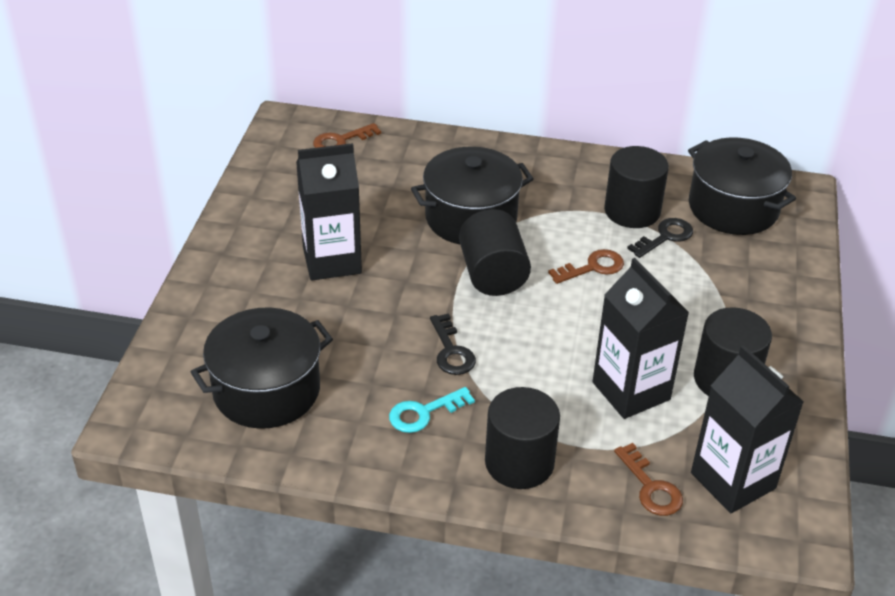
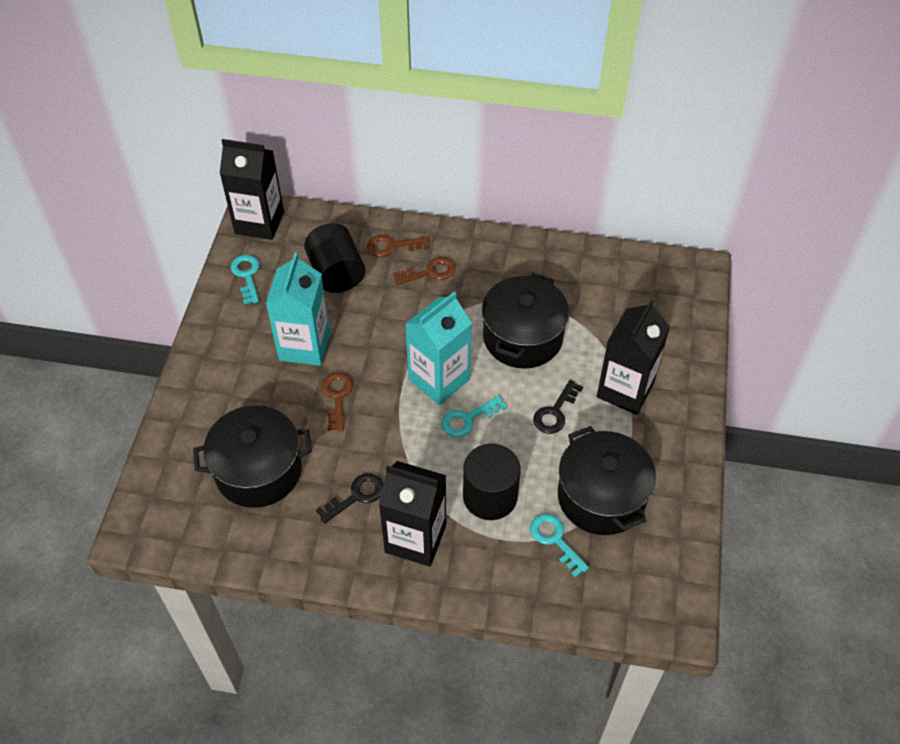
black cylinder: 4 -> 2
turquoise carton: 0 -> 2
turquoise key: 1 -> 3

